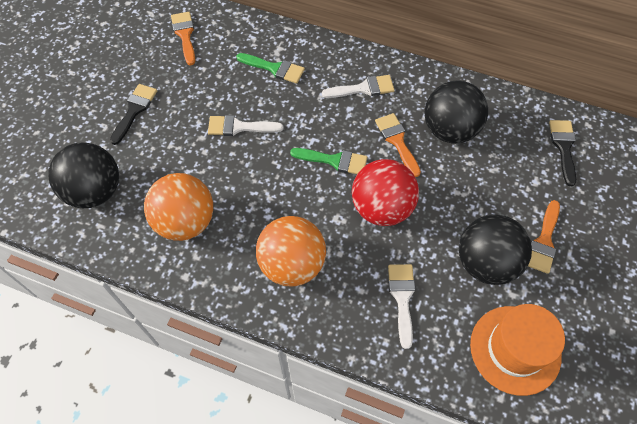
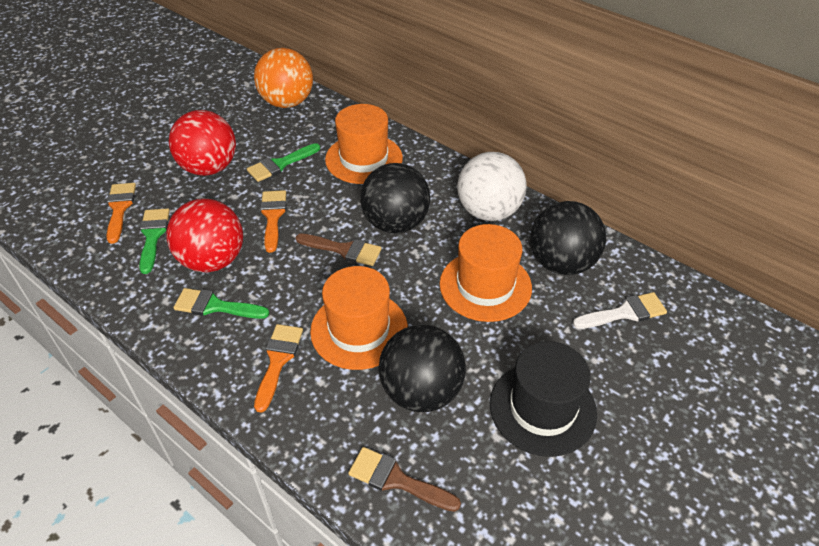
black brush: 2 -> 0
black hat: 0 -> 1
brown brush: 0 -> 2
green brush: 2 -> 3
orange ball: 2 -> 1
orange hat: 1 -> 3
red ball: 1 -> 2
white ball: 0 -> 1
white brush: 3 -> 1

